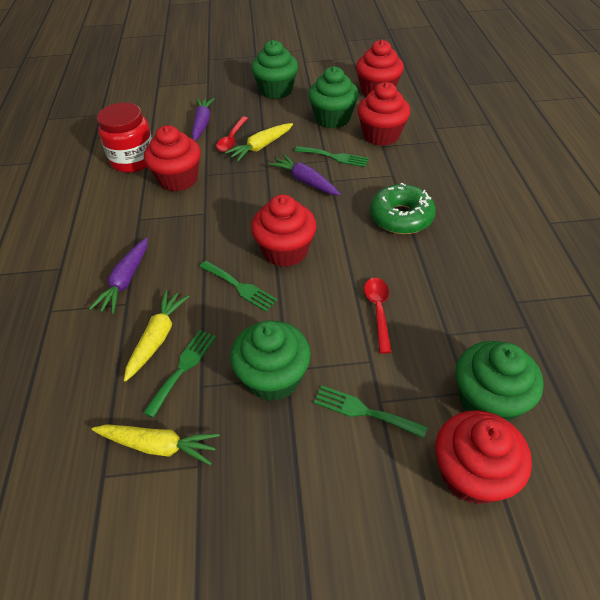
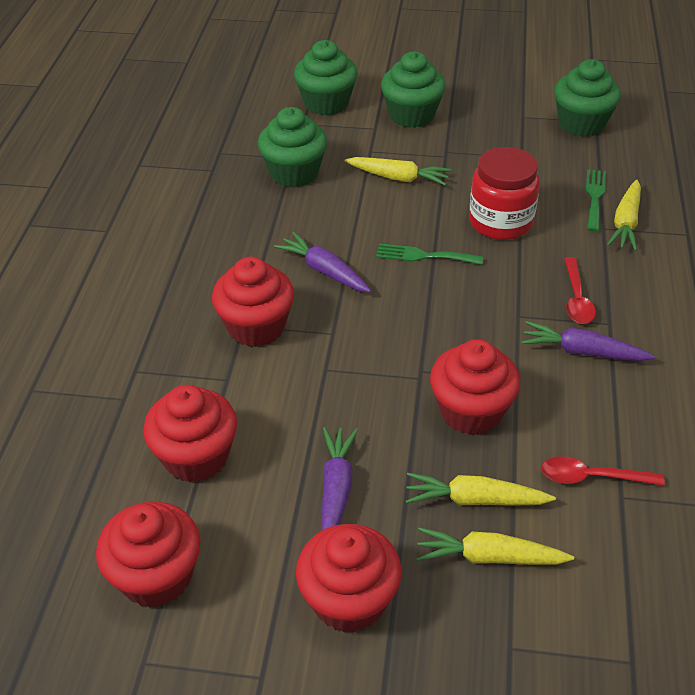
green donut: 1 -> 0
green fork: 4 -> 2
yellow carrot: 3 -> 4

